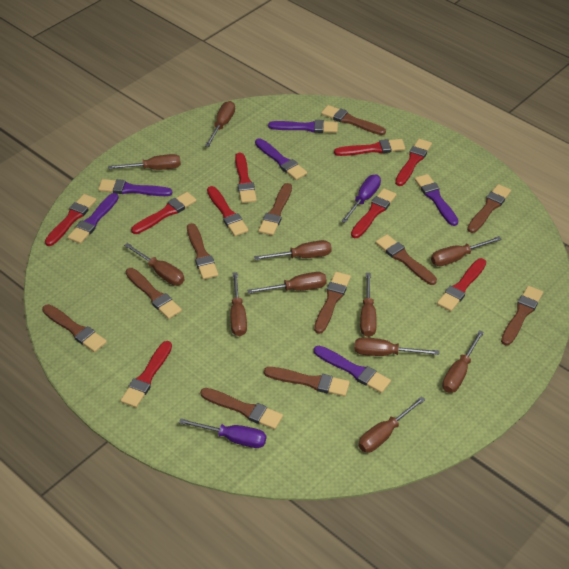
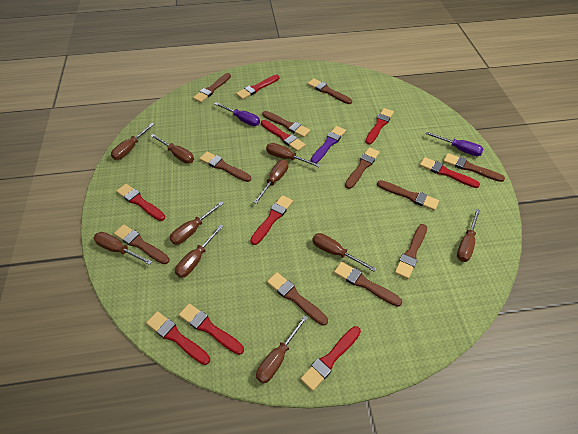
brown screwdriver: 11 -> 10
purple brush: 6 -> 1

